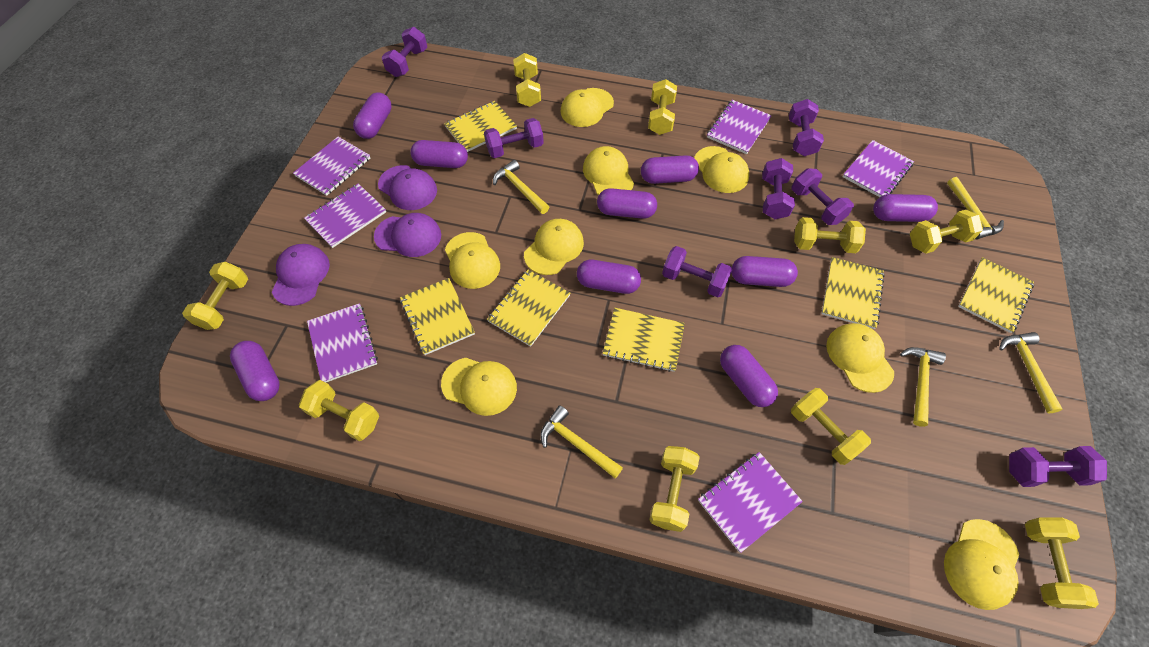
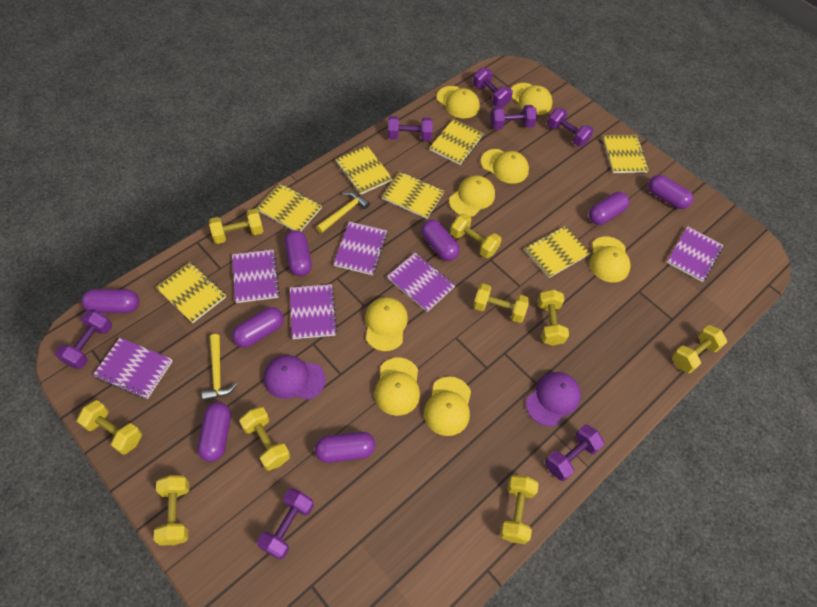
purple cap: 3 -> 2
purple capsule: 9 -> 8
yellow hammer: 5 -> 2
yellow notebook: 6 -> 7

